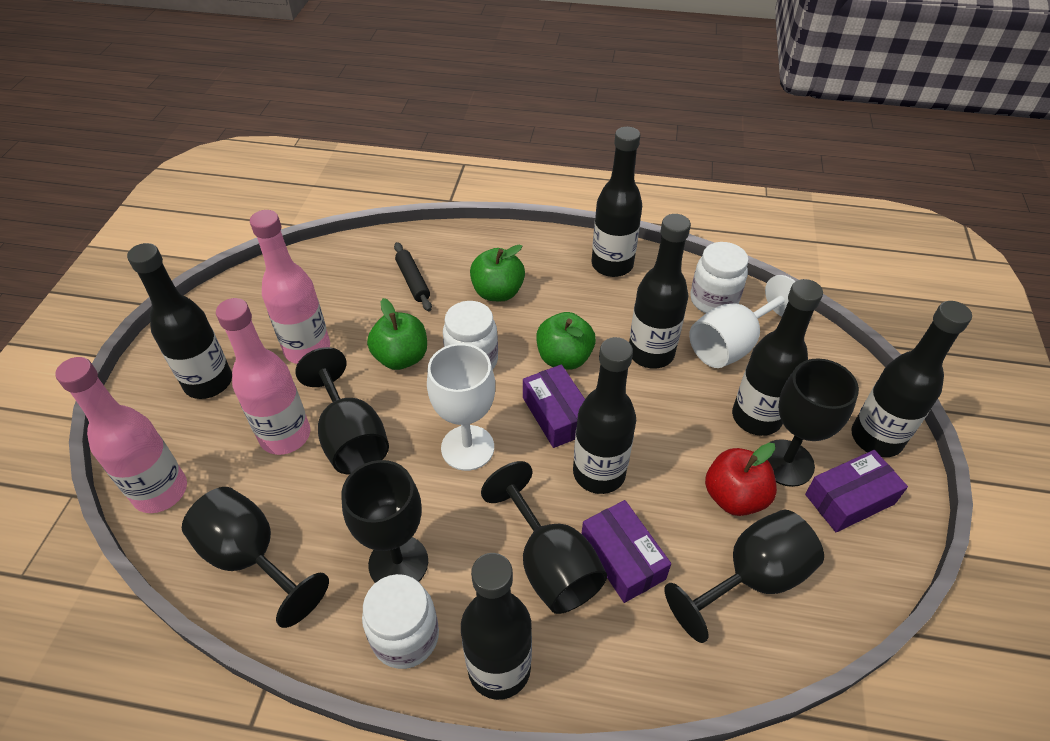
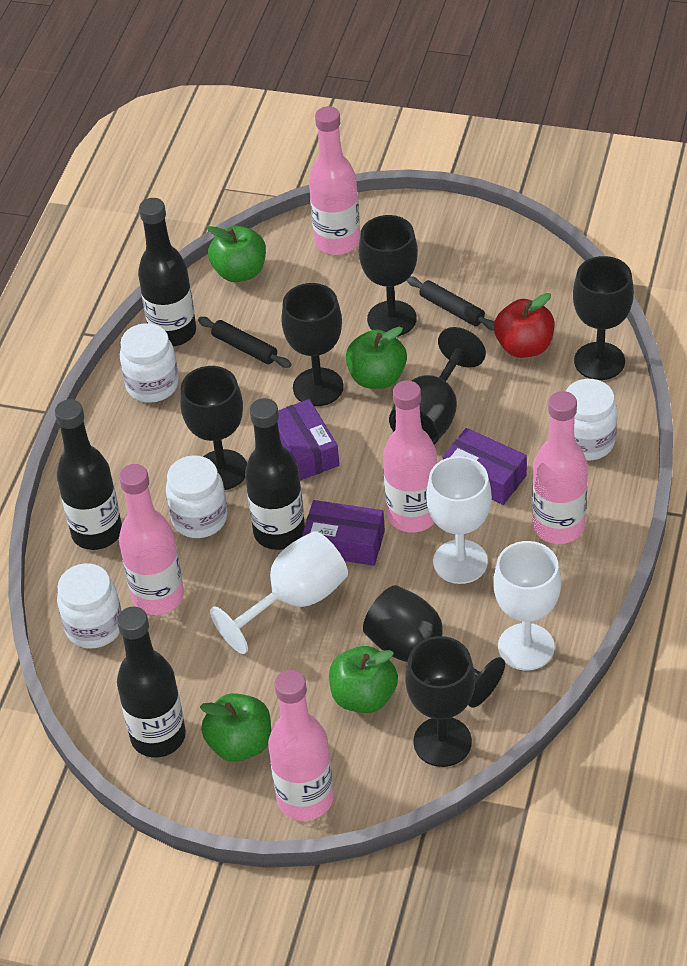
black bottle: 7 -> 4
black goblet: 6 -> 7
black rolling pin: 1 -> 2
green apple: 3 -> 4
pink bottle: 3 -> 5
white goblet: 2 -> 3
white jar: 3 -> 4

